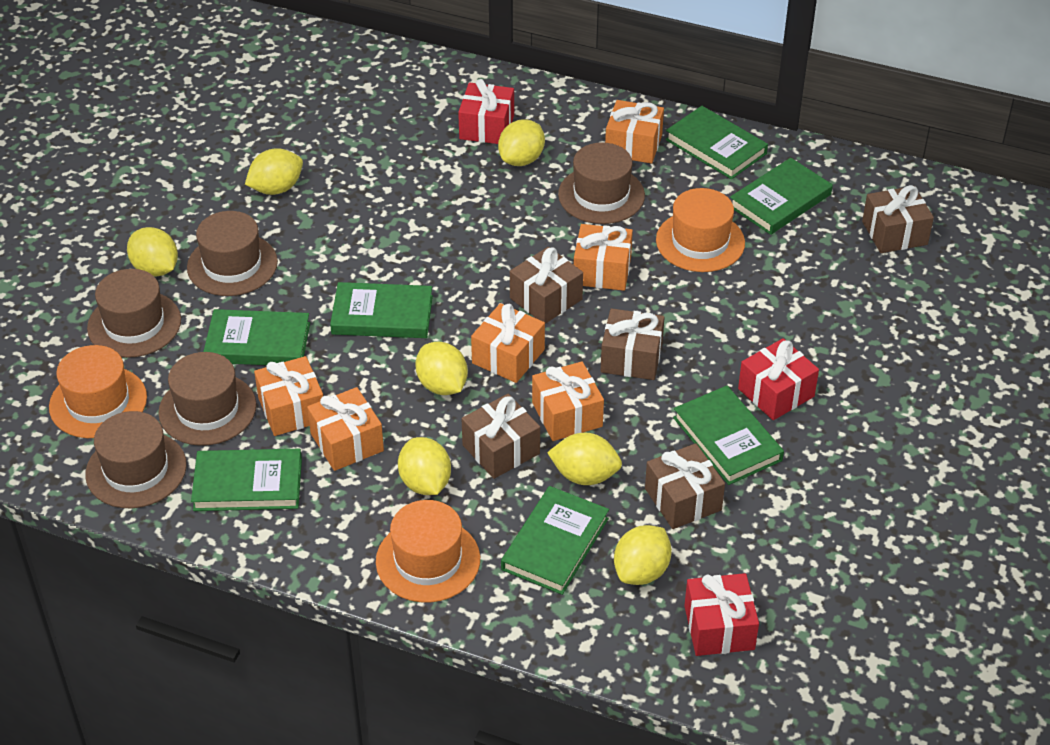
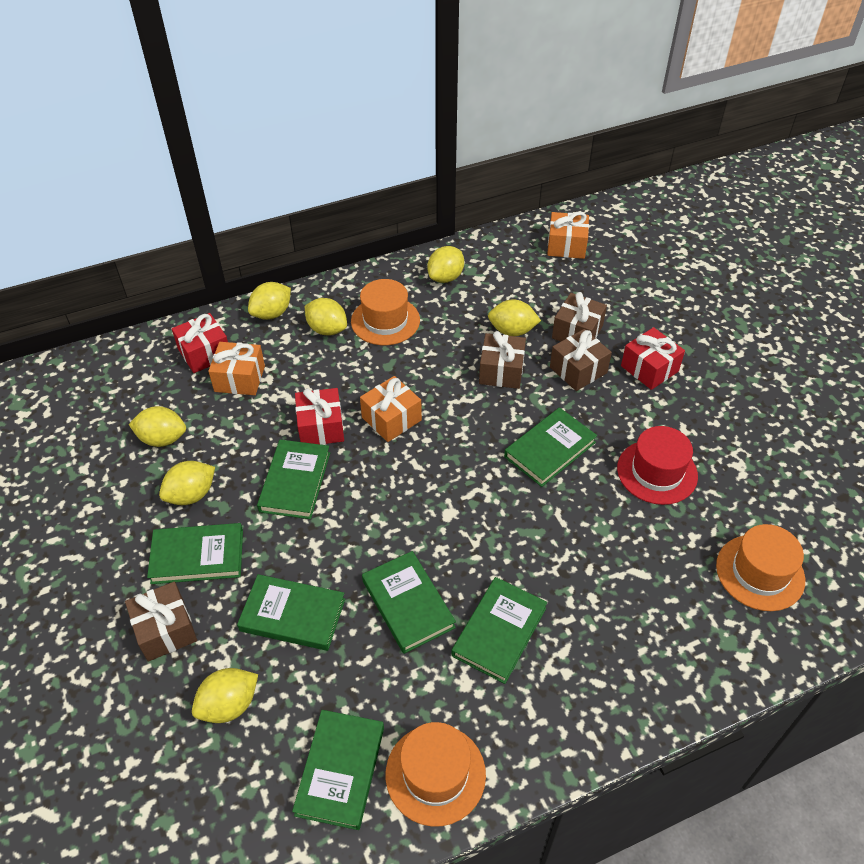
brown gift: 5 -> 4
brown hat: 5 -> 0
orange gift: 6 -> 3
red hat: 0 -> 1

